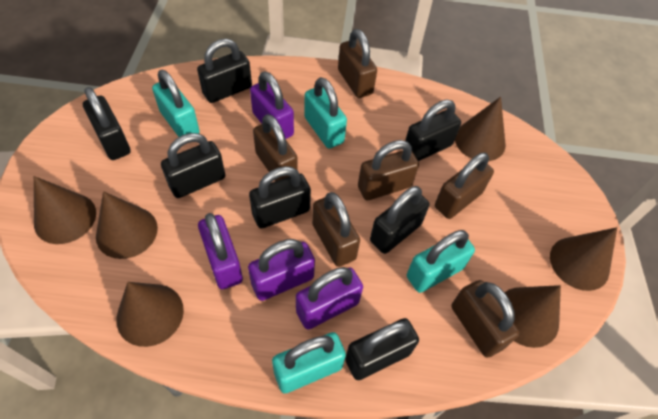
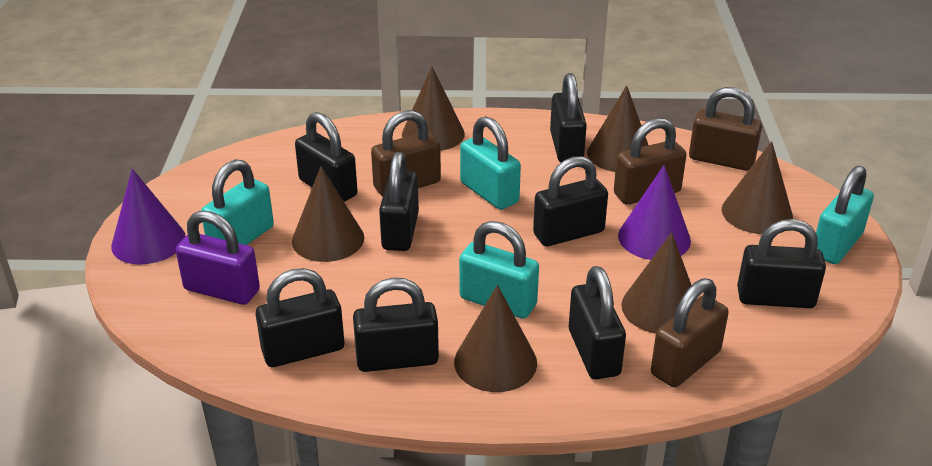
black padlock: 7 -> 8
brown padlock: 6 -> 4
purple cone: 0 -> 2
purple padlock: 4 -> 1

